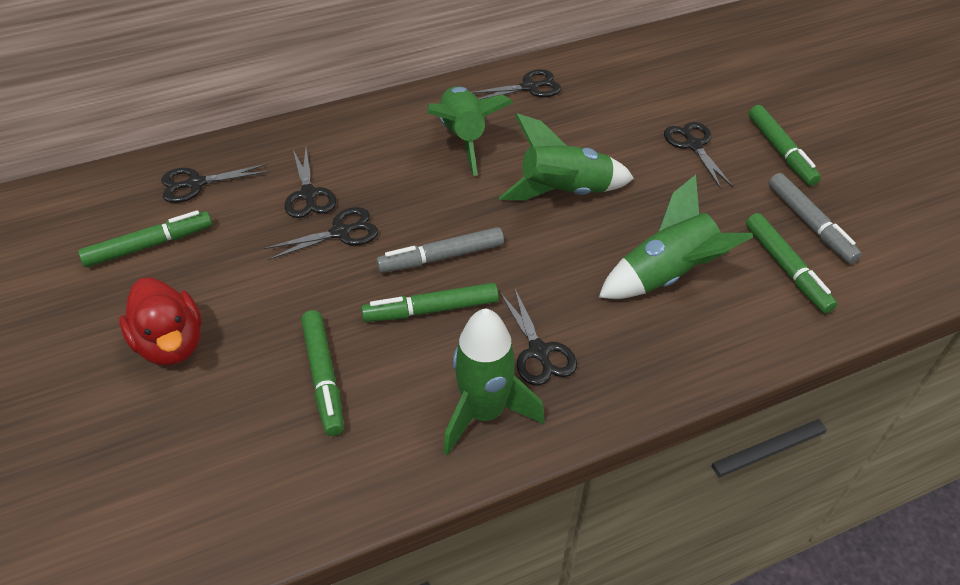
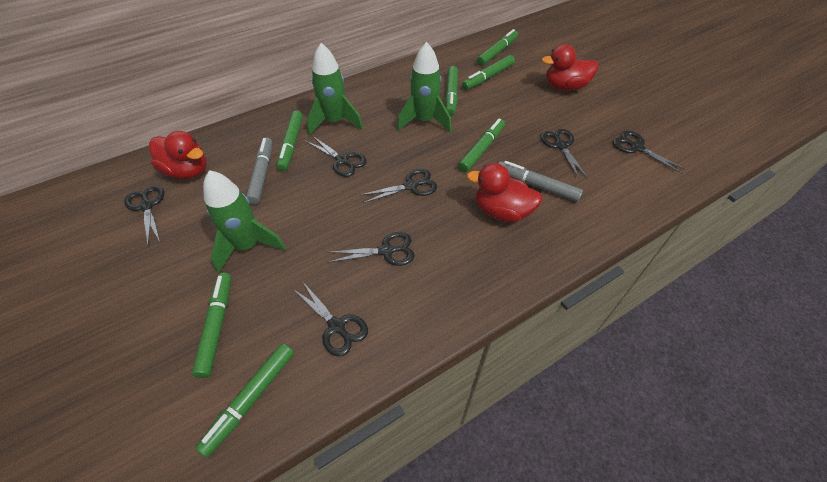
black scissors: 6 -> 7
green marker: 5 -> 7
green rocket: 4 -> 3
red duck: 1 -> 3

